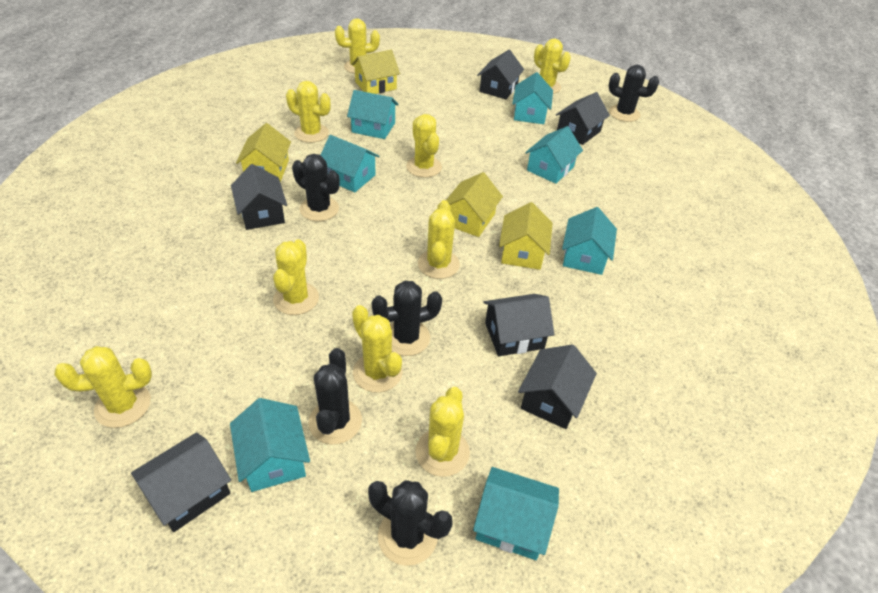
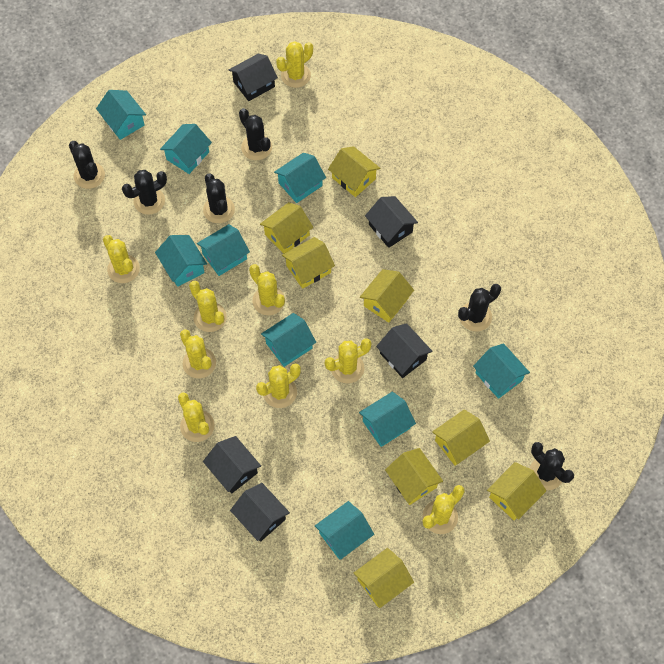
black cactus: 5 -> 6
black house: 6 -> 5
turquoise house: 7 -> 9
yellow house: 4 -> 8

